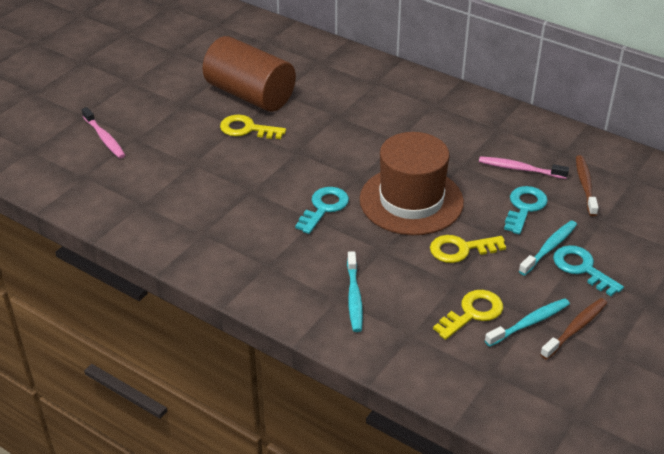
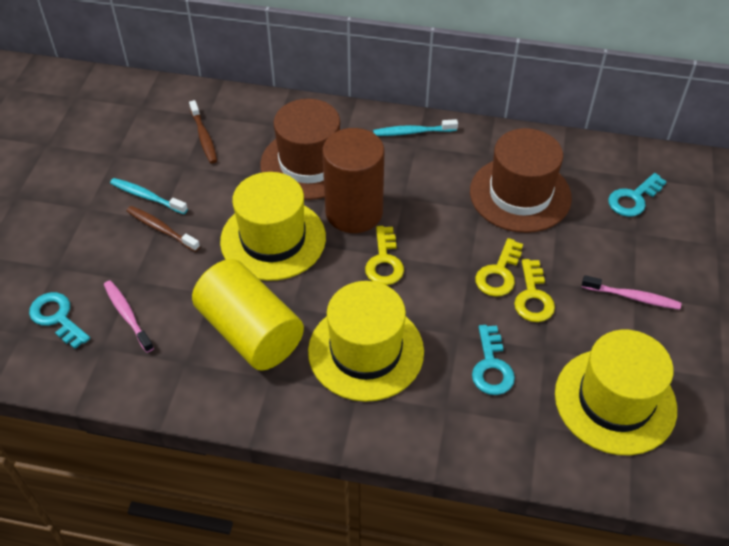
brown hat: 1 -> 2
turquoise toothbrush: 3 -> 2
yellow cylinder: 0 -> 1
yellow hat: 0 -> 3

